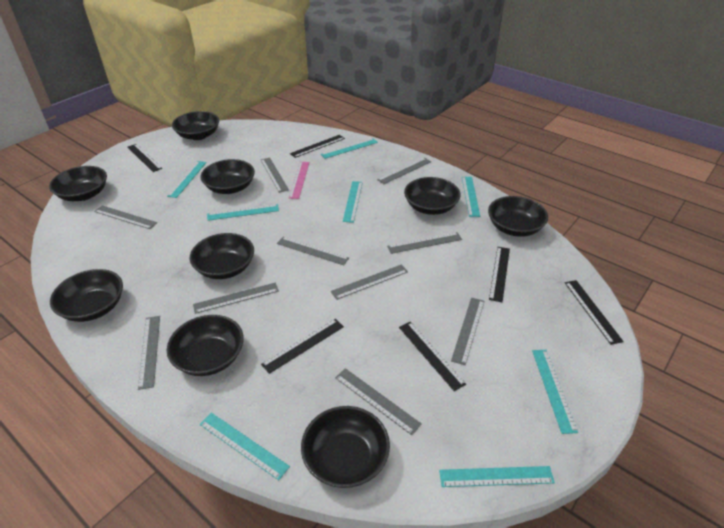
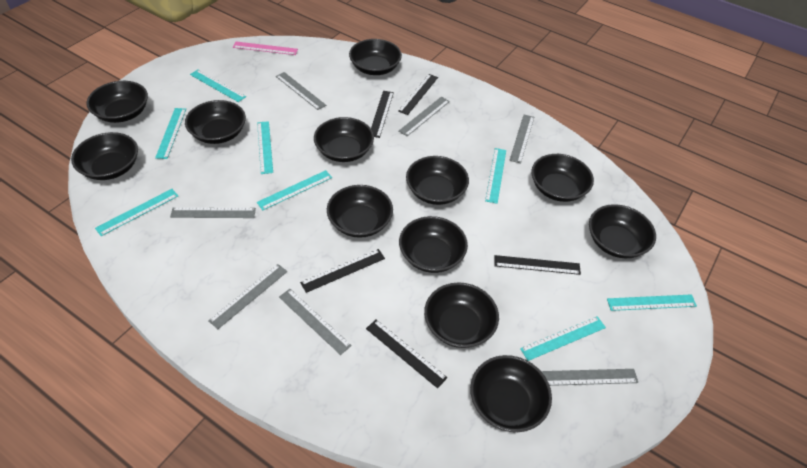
black bowl: 9 -> 12
black ruler: 6 -> 5
grey ruler: 10 -> 7

